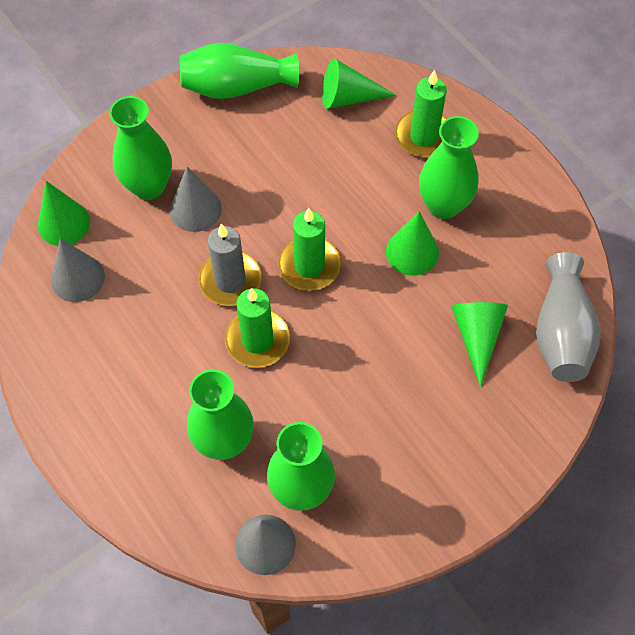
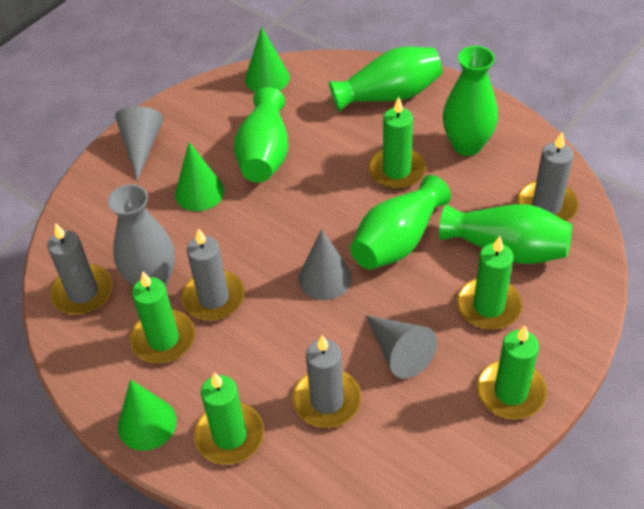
green candle: 3 -> 5
green cone: 4 -> 3
grey candle: 1 -> 4

